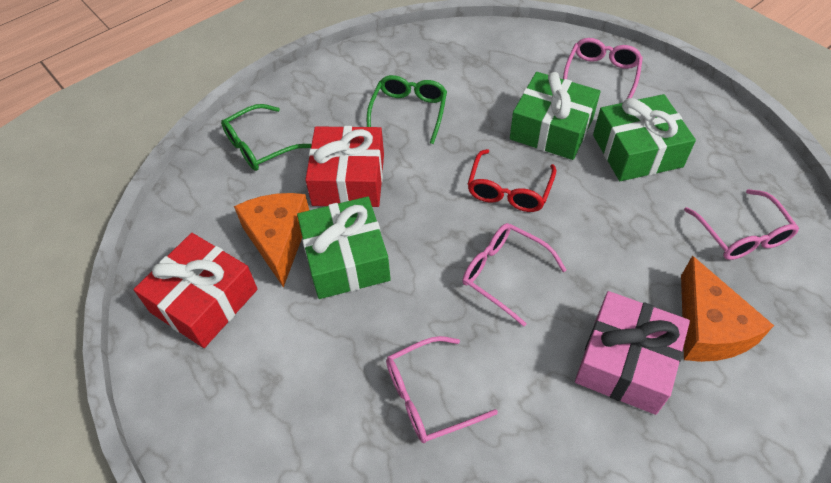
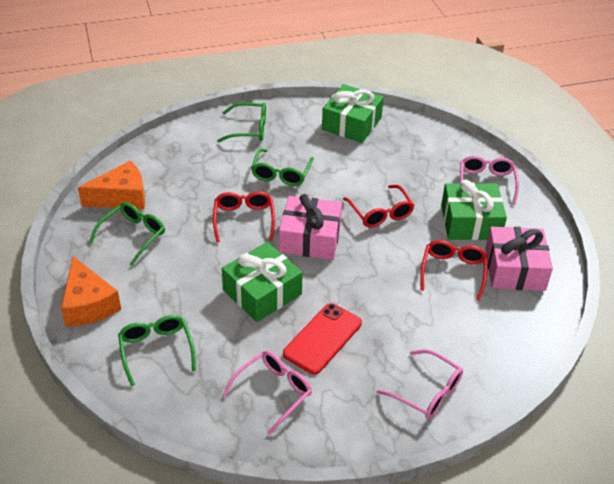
green glasses: 2 -> 4
pink gift: 1 -> 2
pink glasses: 4 -> 3
red gift: 2 -> 0
red glasses: 1 -> 3
red phone: 0 -> 1

